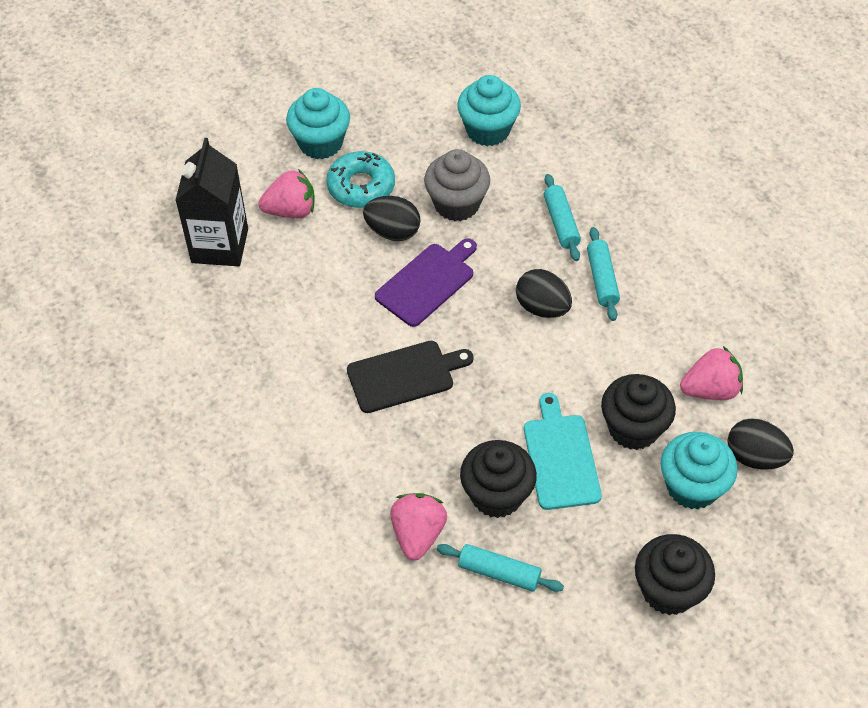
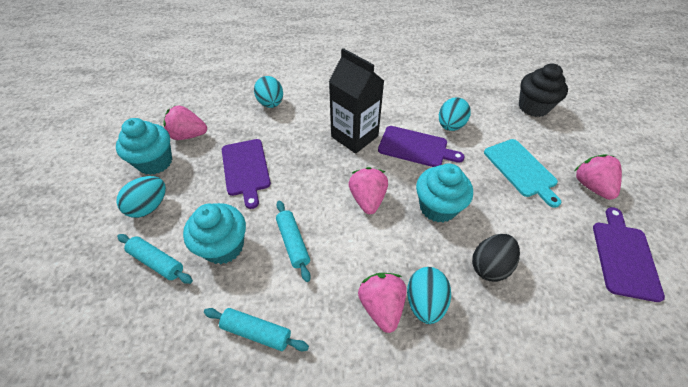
black cupcake: 3 -> 1
black cutting board: 1 -> 0
black egg: 3 -> 1
grey cupcake: 1 -> 0
pink strawberry: 3 -> 4
purple cutting board: 1 -> 3
turquoise donut: 1 -> 0
turquoise egg: 0 -> 4

